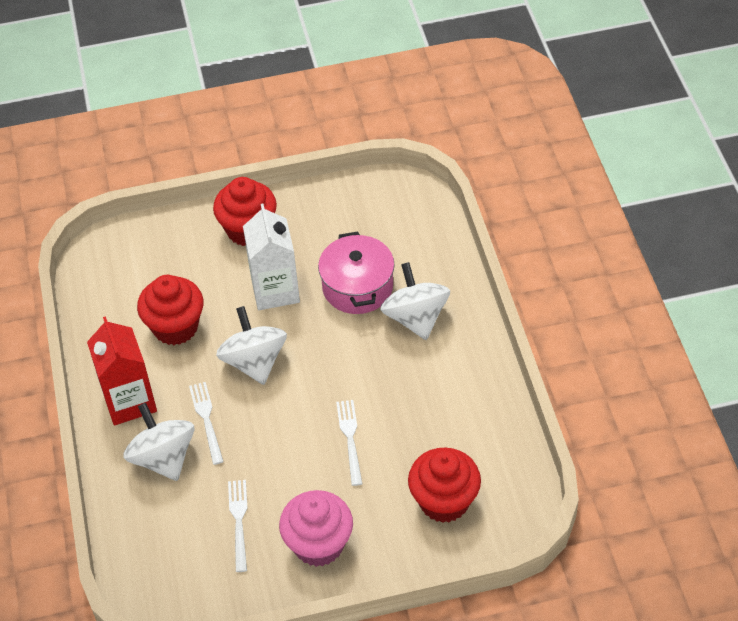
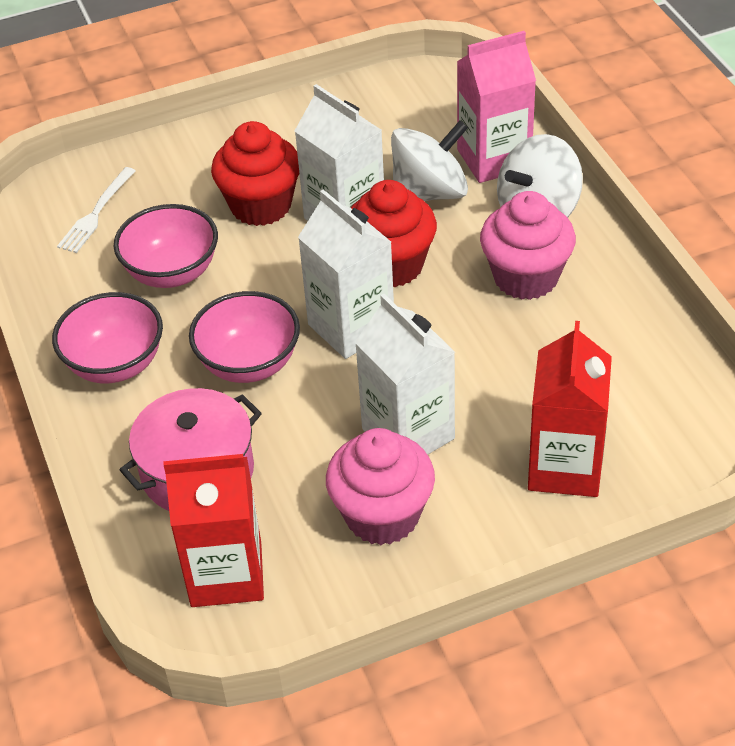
pink bowl: 0 -> 3
pink carton: 0 -> 1
pink cupcake: 1 -> 2
red carton: 1 -> 2
red cupcake: 3 -> 2
white carton: 1 -> 3
white fork: 3 -> 1
white spinning top: 3 -> 2

